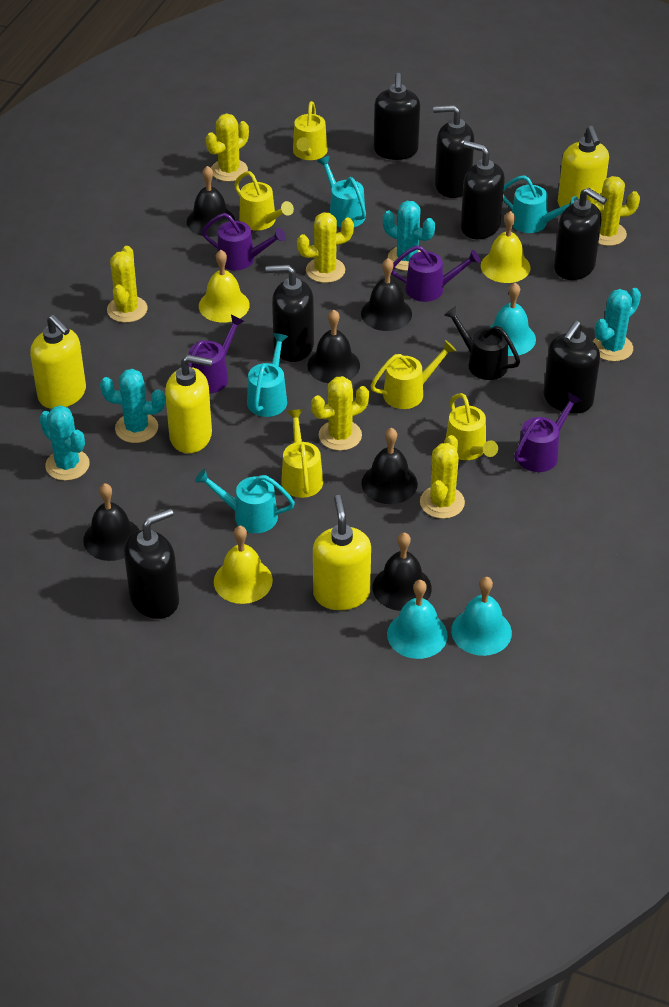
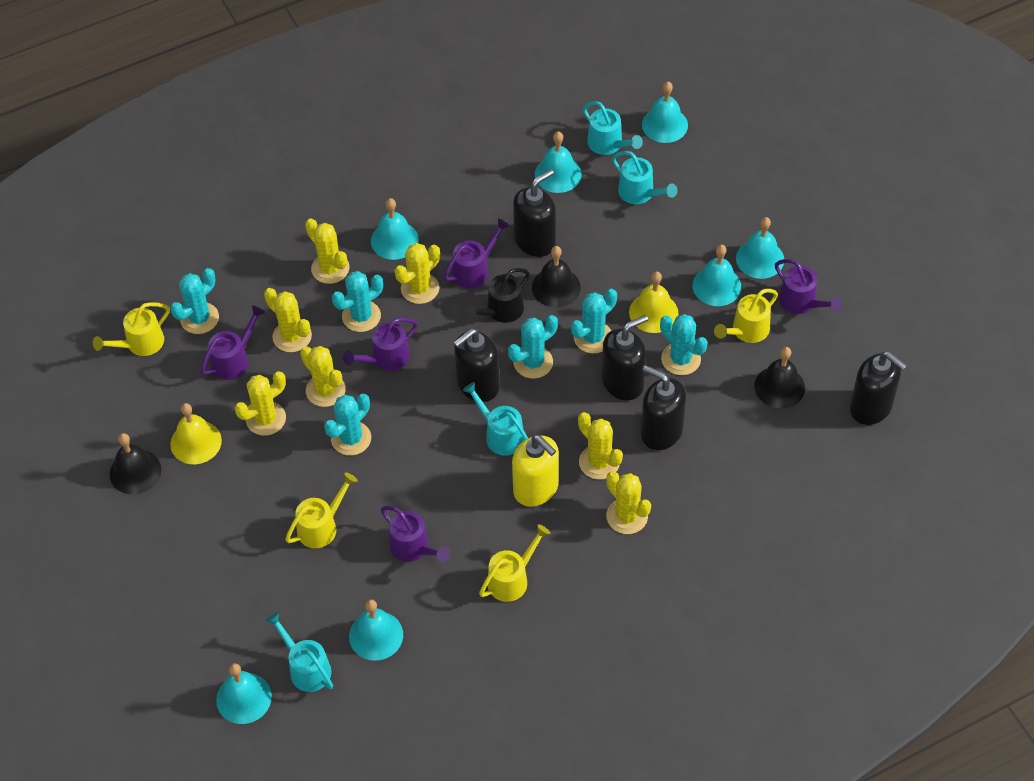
black bell: 6 -> 3
black soap dispenser: 7 -> 5
purple watering can: 4 -> 5
turquoise bell: 3 -> 7
turquoise cactus: 4 -> 6
yellow bell: 3 -> 2
yellow cactus: 6 -> 7
yellow soap dispenser: 4 -> 1
yellow watering can: 5 -> 4

